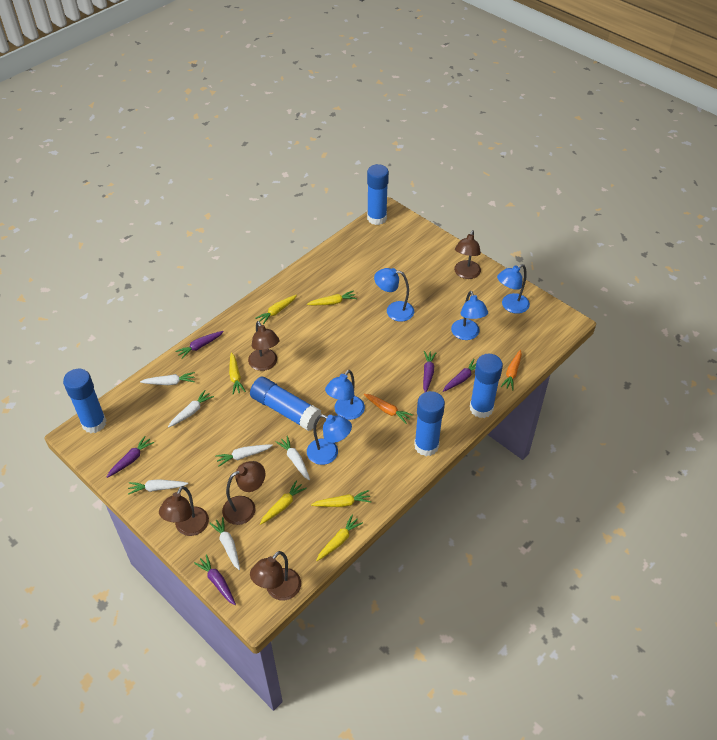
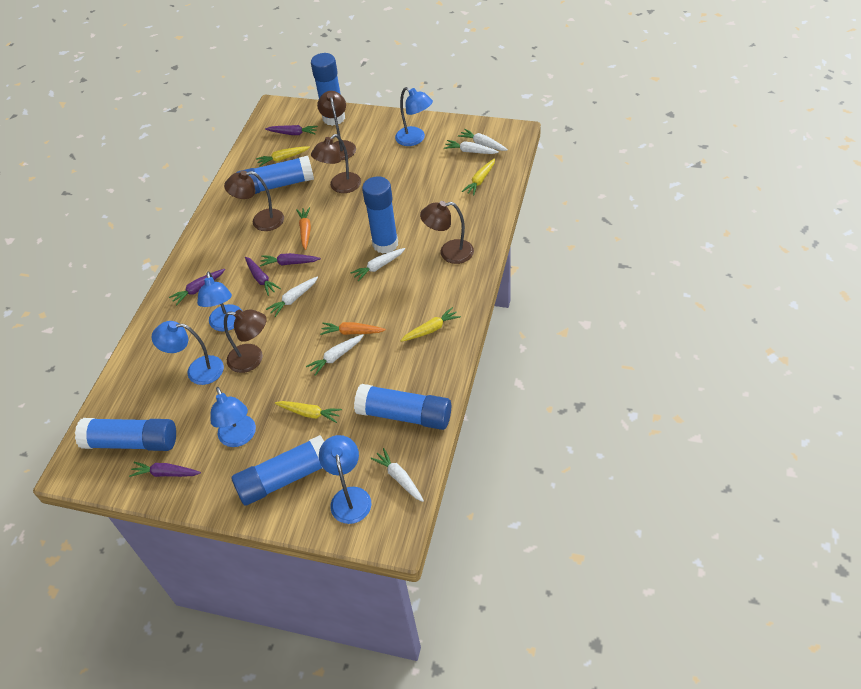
blue glue stick: 5 -> 6
yellow carrot: 6 -> 4

